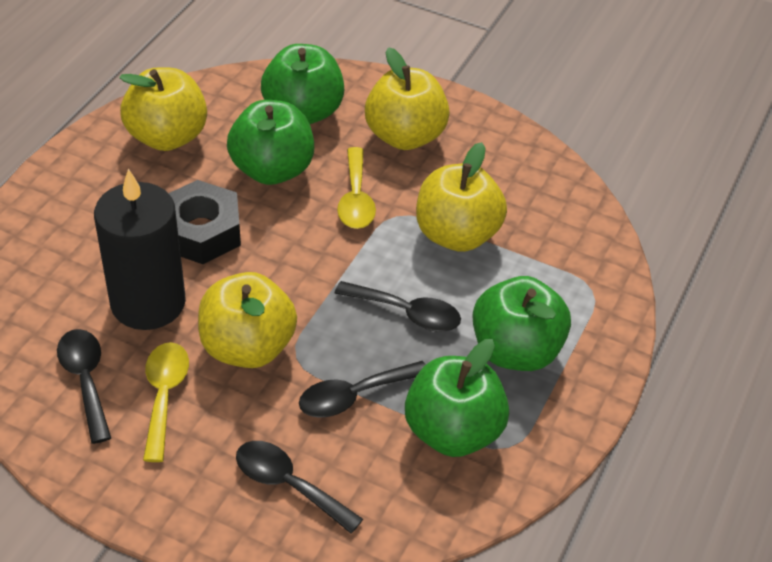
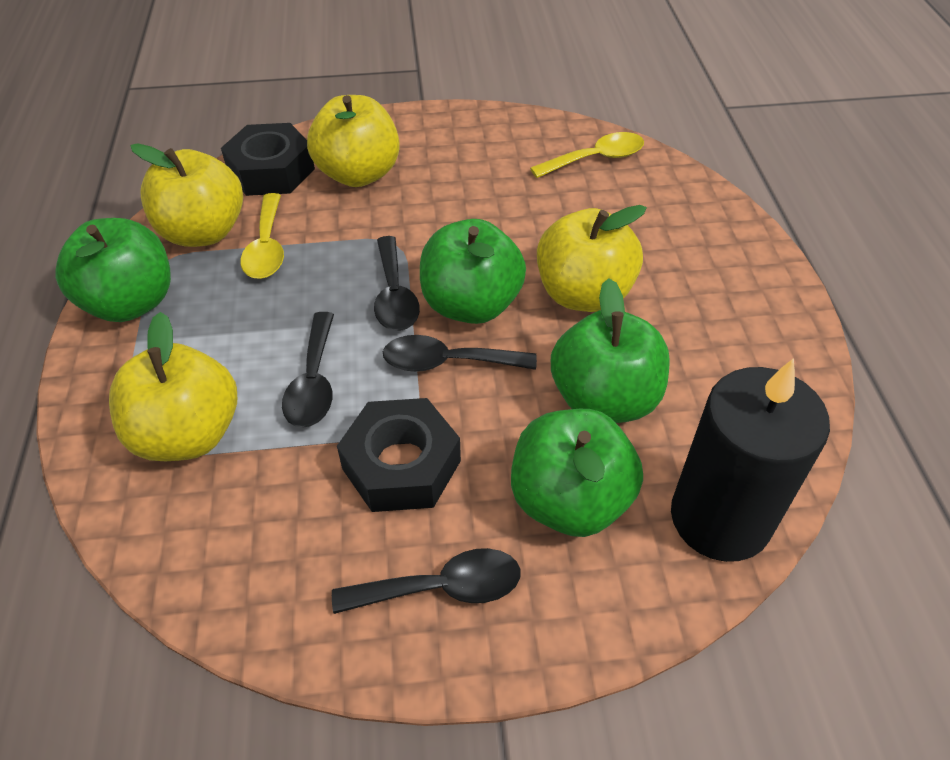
black nut: 1 -> 2

